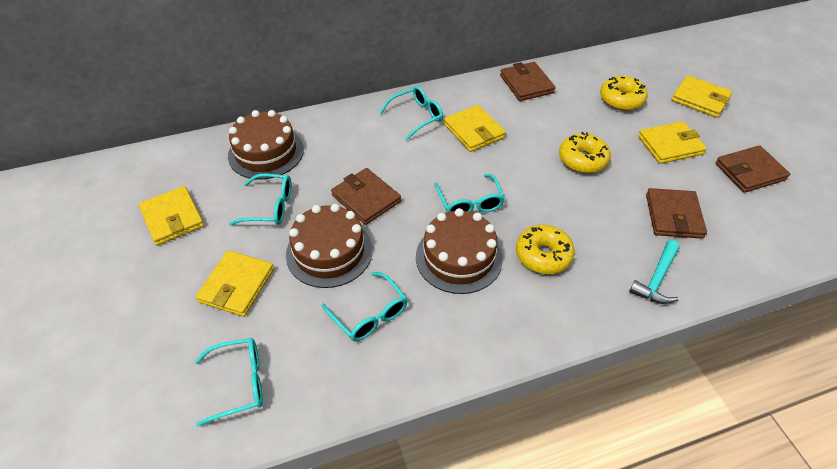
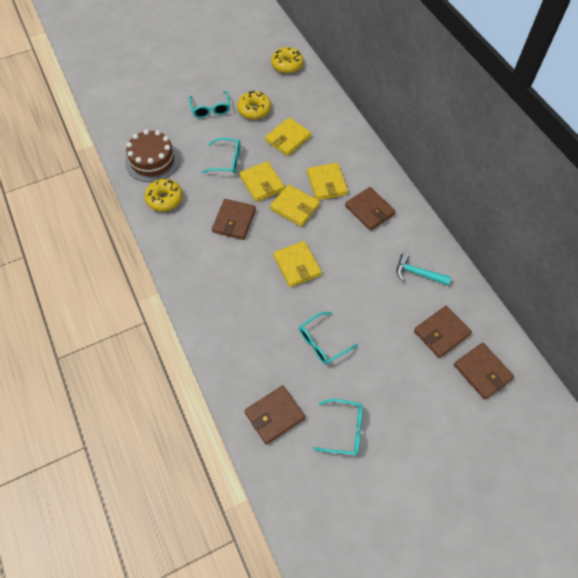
brown cake: 3 -> 1
brown wallet: 4 -> 5
turquoise glasses: 5 -> 4

